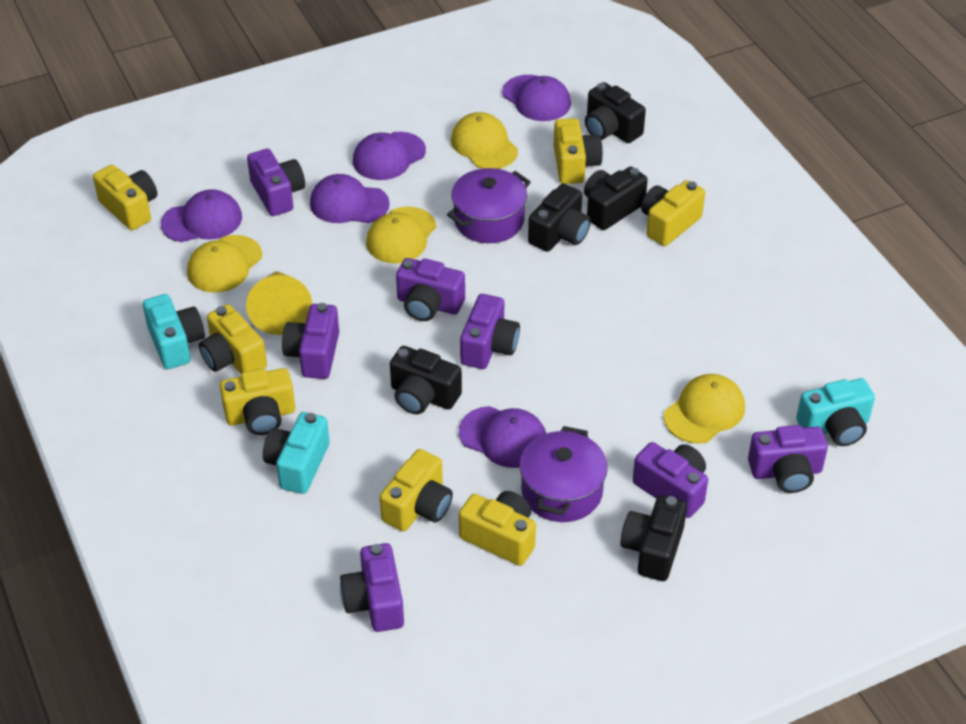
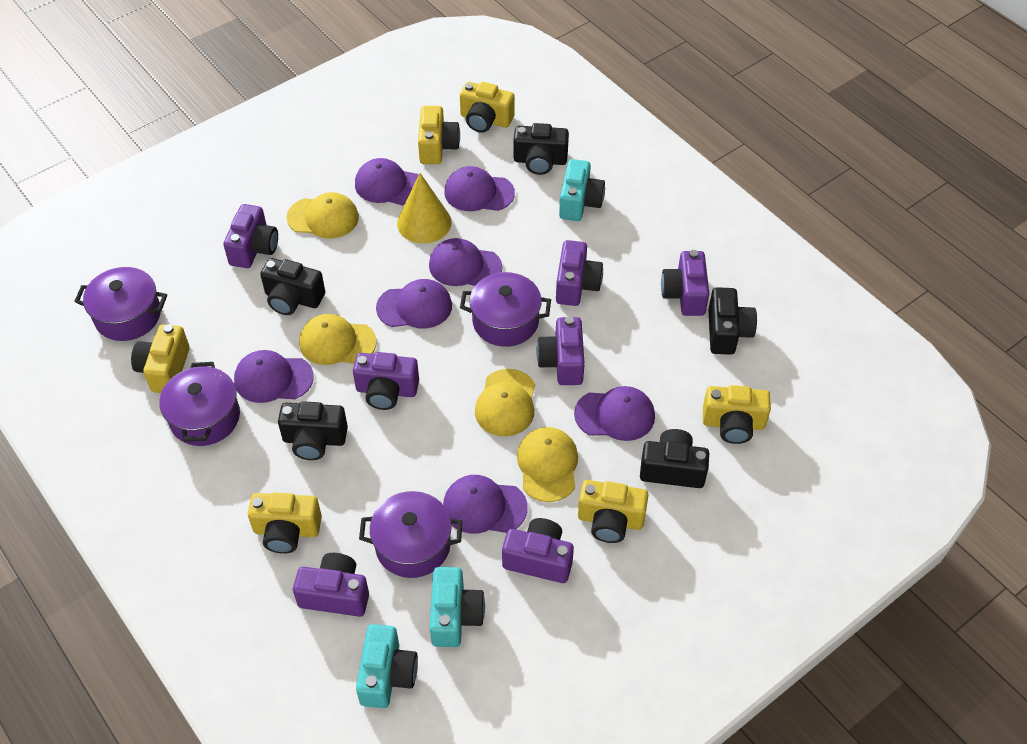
purple cap: 5 -> 7
purple pot: 2 -> 4
yellow camera: 7 -> 6

